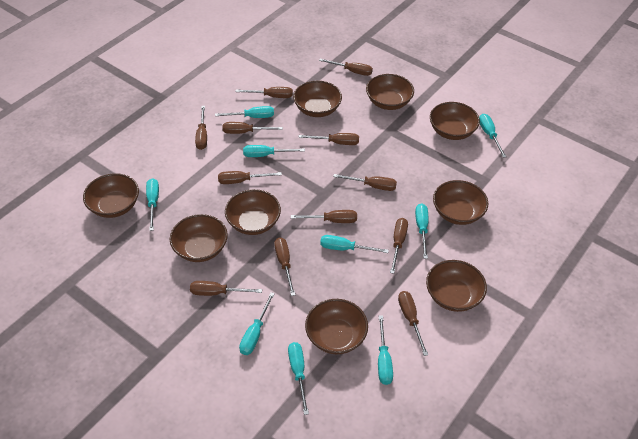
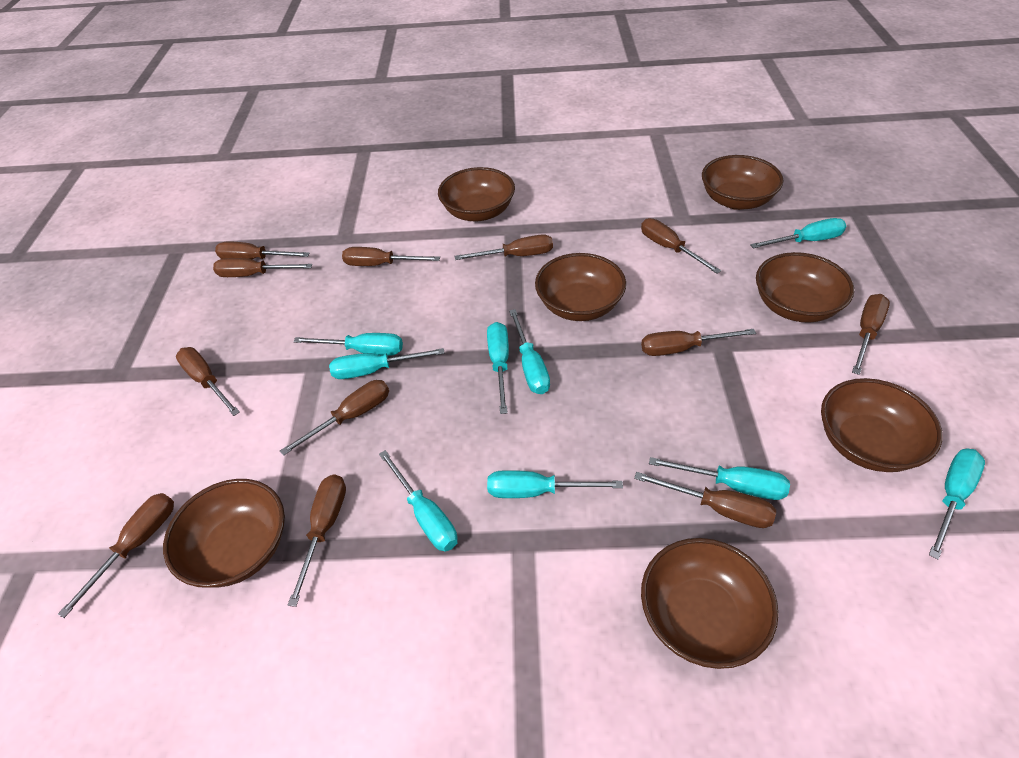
brown bowl: 9 -> 7

